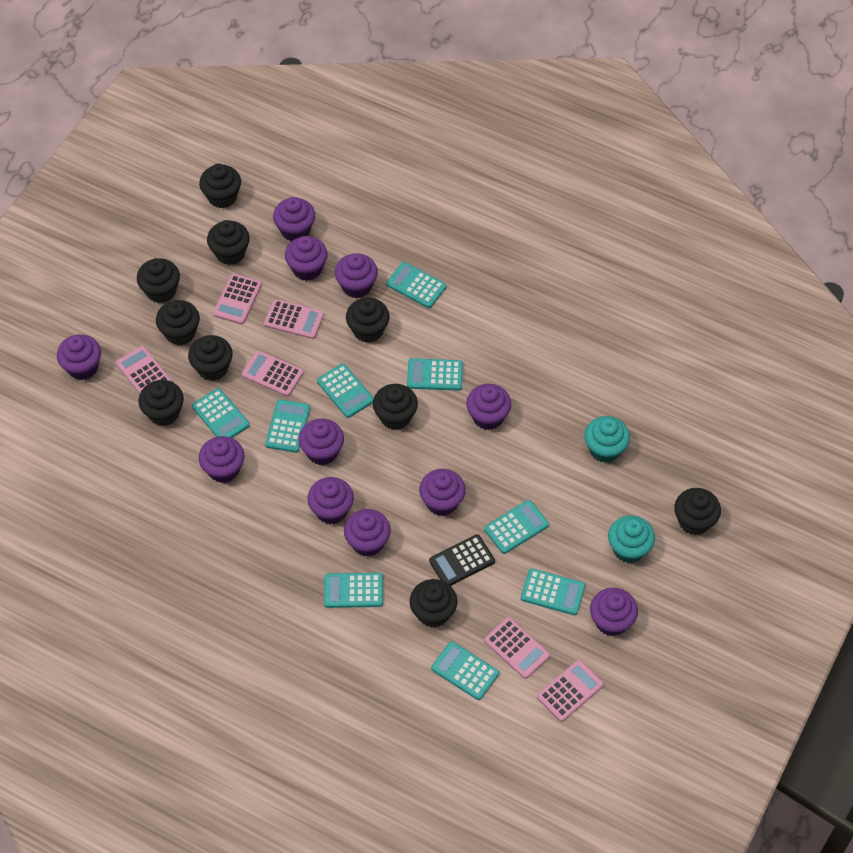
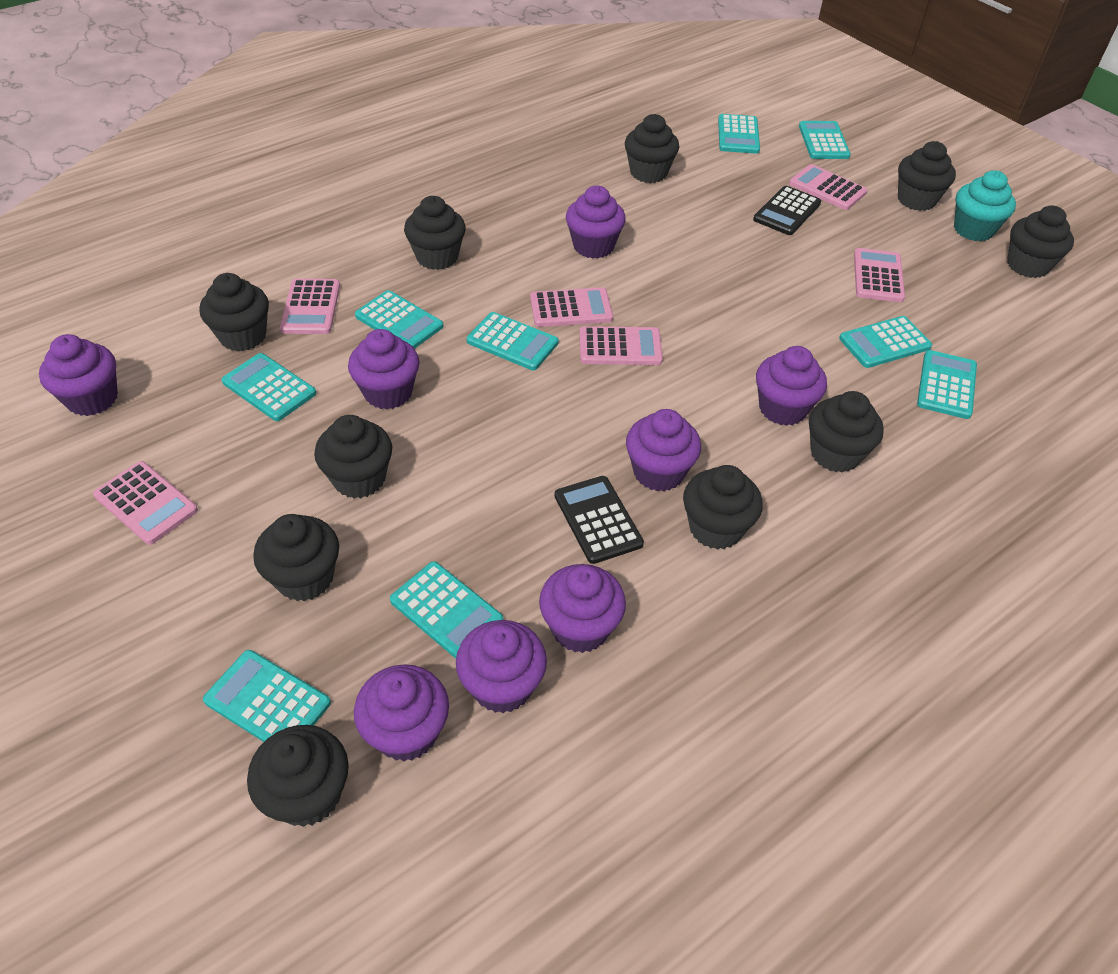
black calculator: 1 -> 2
purple cupcake: 11 -> 8
turquoise cupcake: 2 -> 1

